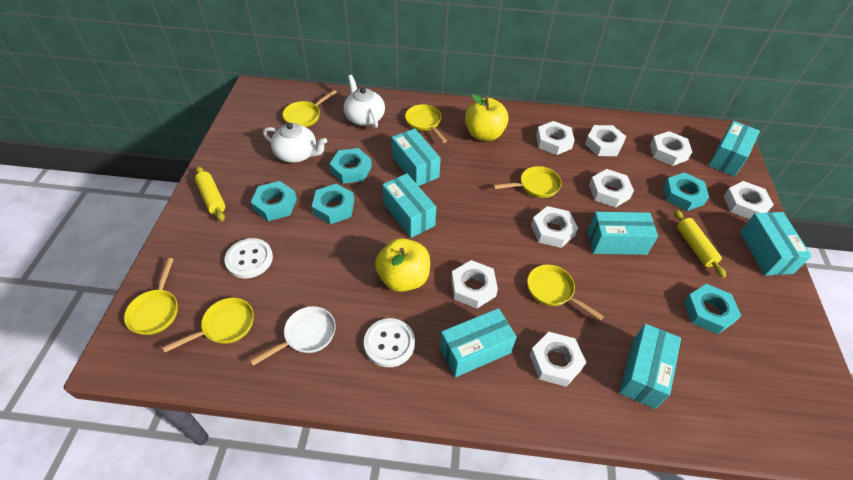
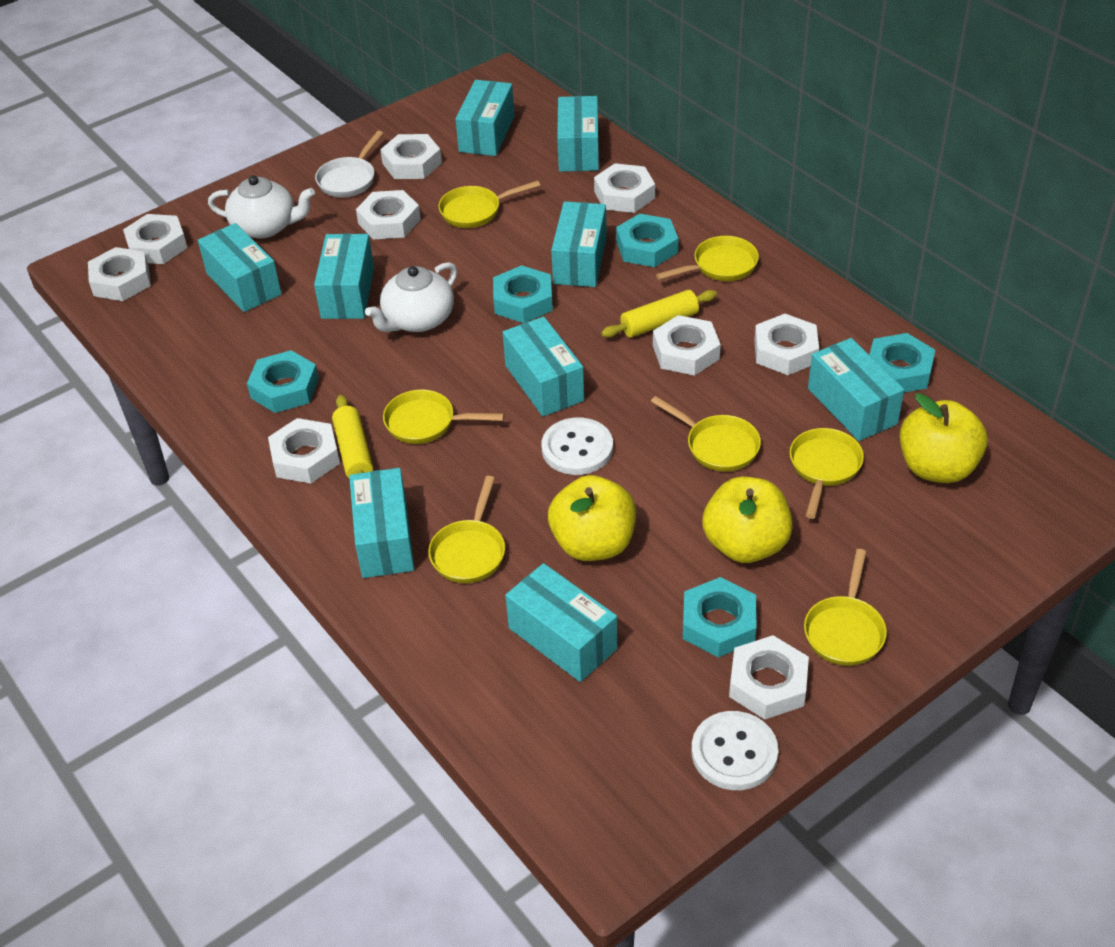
turquoise box: 7 -> 9
white nut: 8 -> 9
yellow apple: 2 -> 3
yellow pan: 6 -> 7

